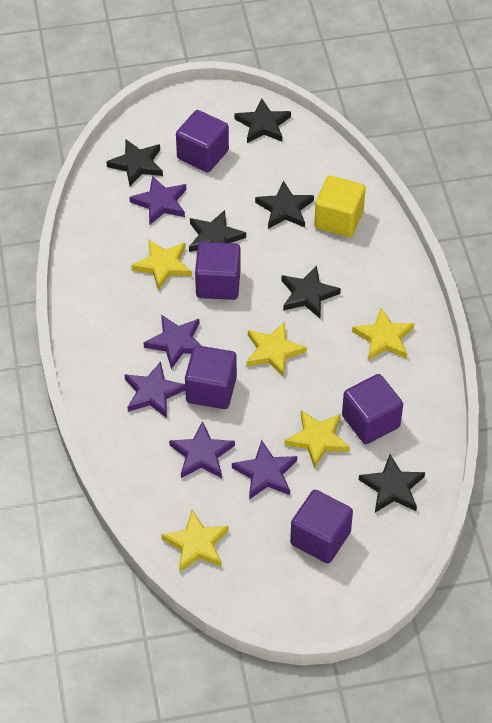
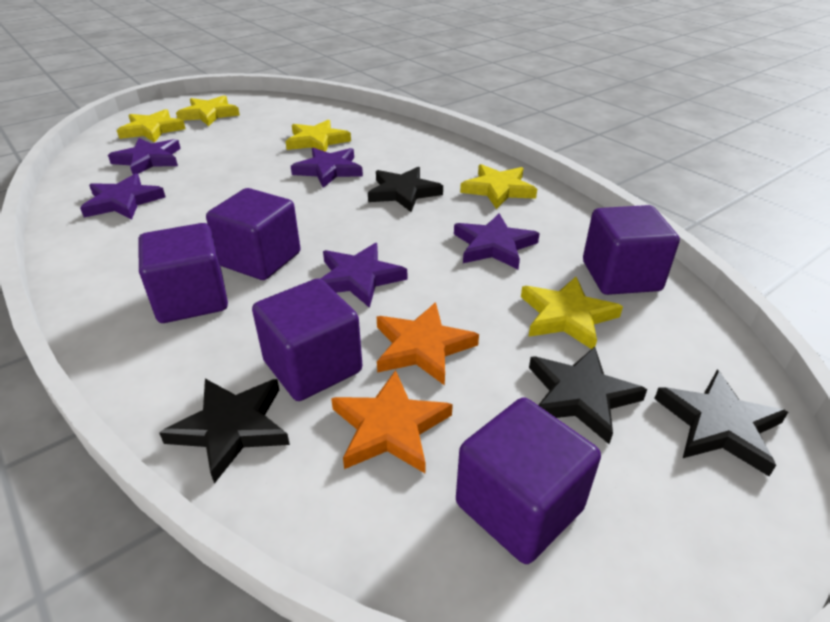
black star: 6 -> 4
orange star: 0 -> 2
yellow cube: 1 -> 0

